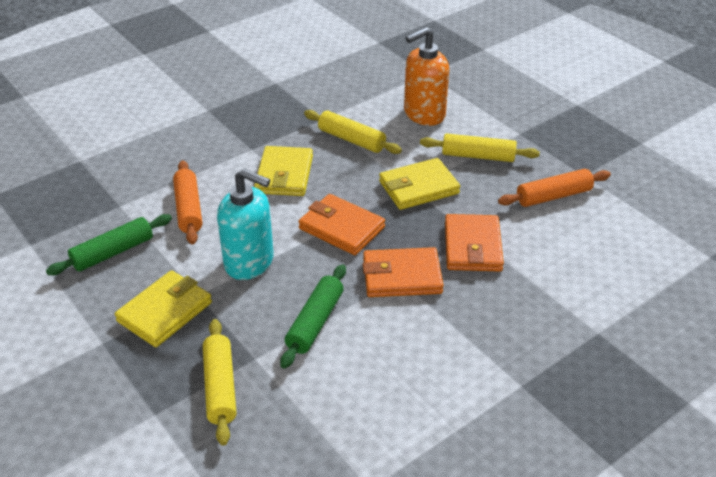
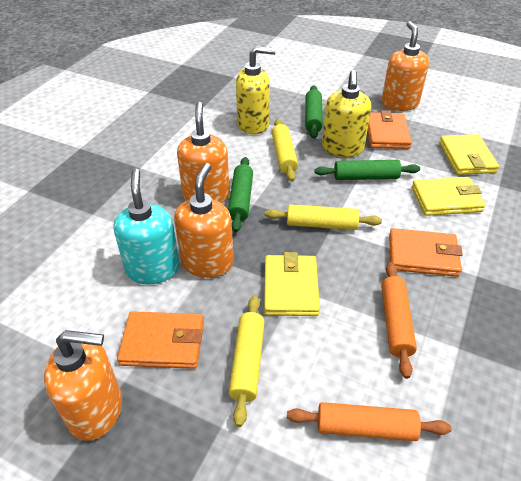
green rolling pin: 2 -> 3
orange soap dispenser: 1 -> 4
yellow soap dispenser: 0 -> 2

